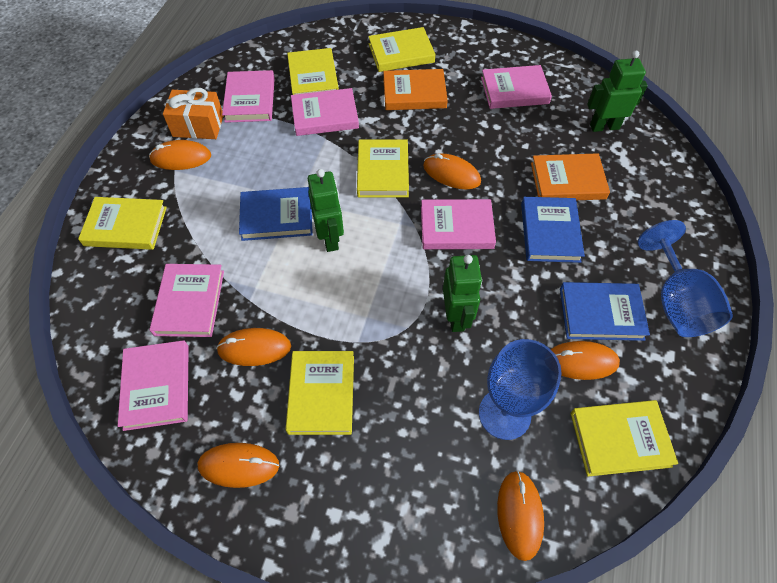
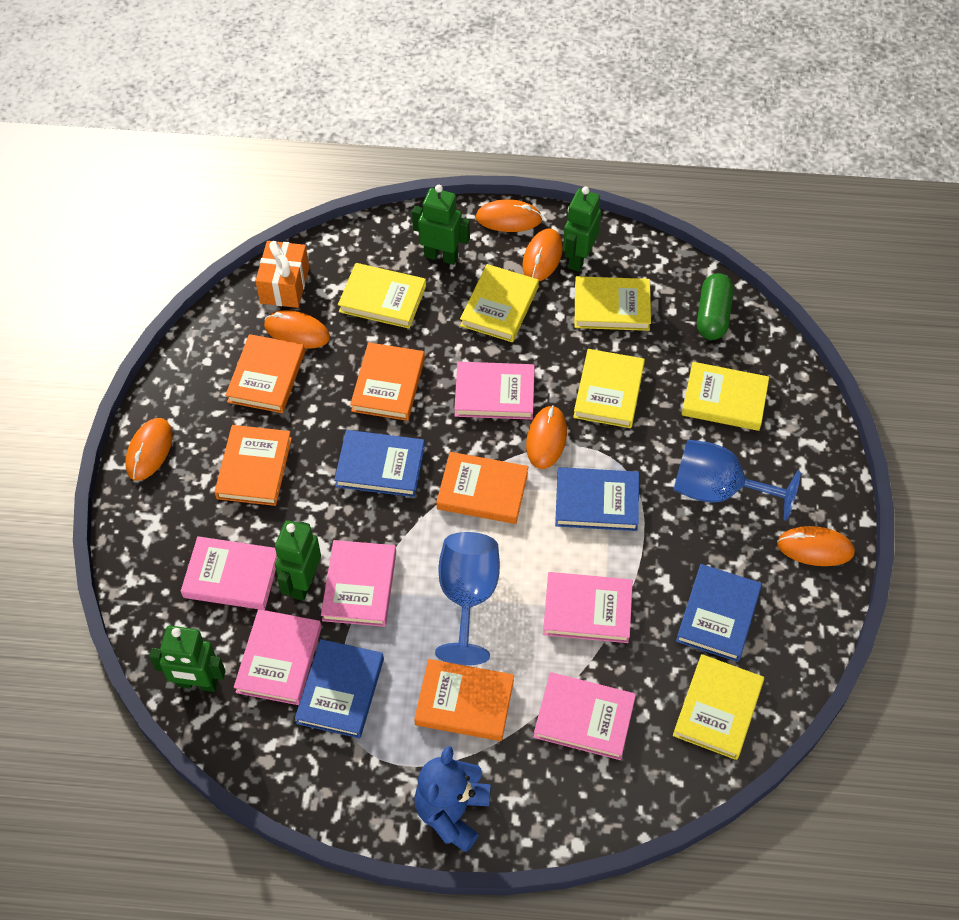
blue book: 3 -> 4
blue teddy bear: 0 -> 1
green capsule: 0 -> 1
green robot: 3 -> 4
orange book: 2 -> 5

